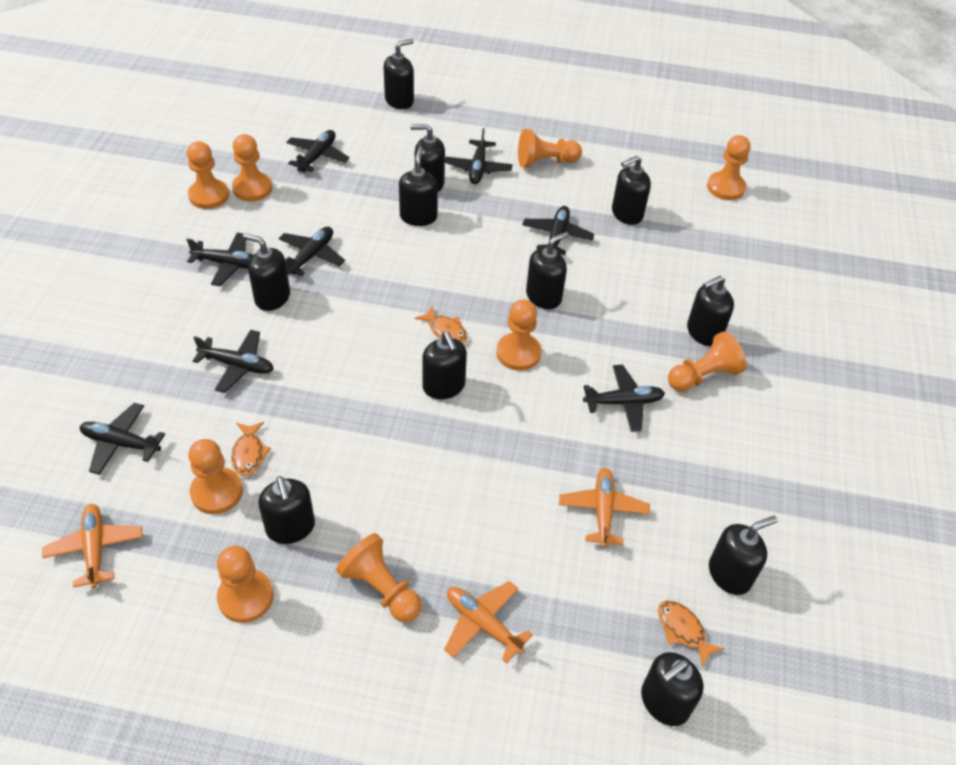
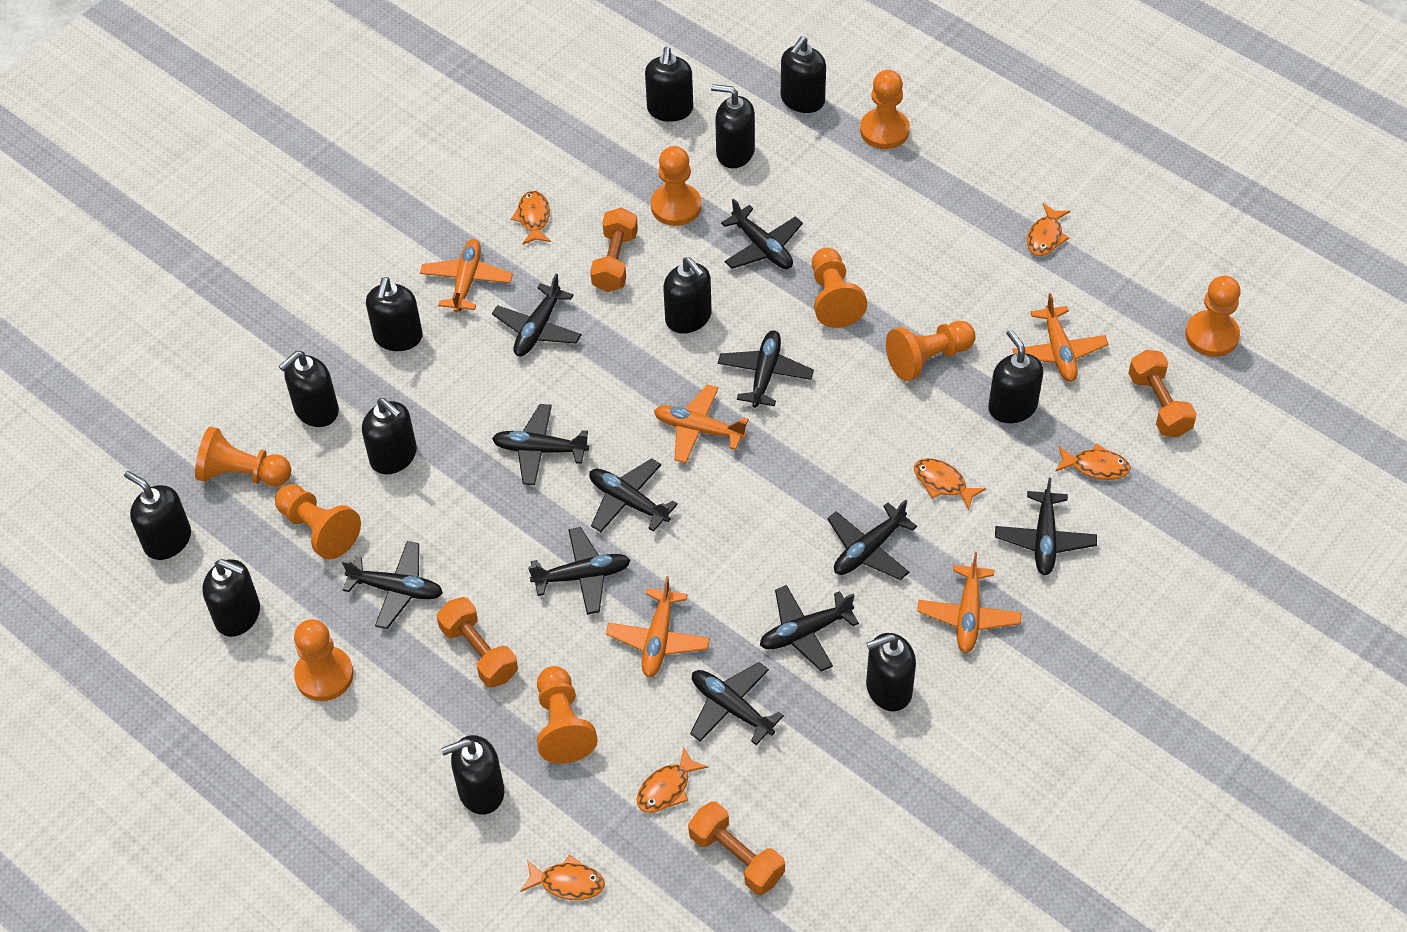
black plane: 8 -> 11
black soap dispenser: 11 -> 12
orange dumbbell: 0 -> 4
orange fish: 3 -> 6
orange plane: 3 -> 5

